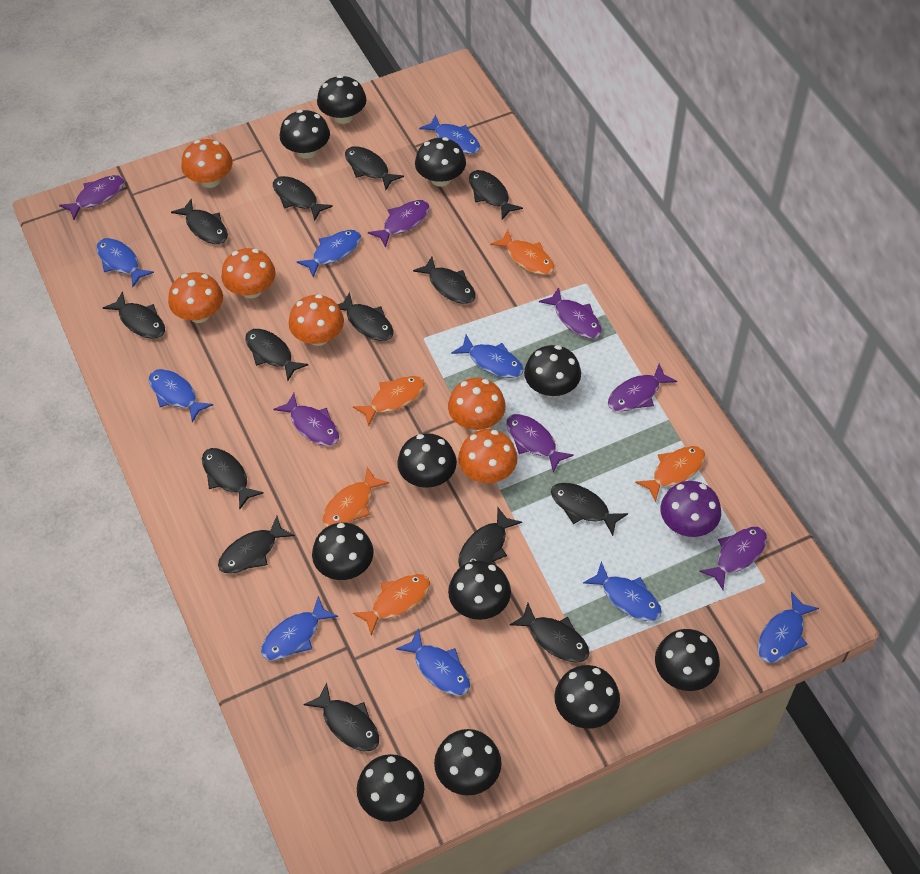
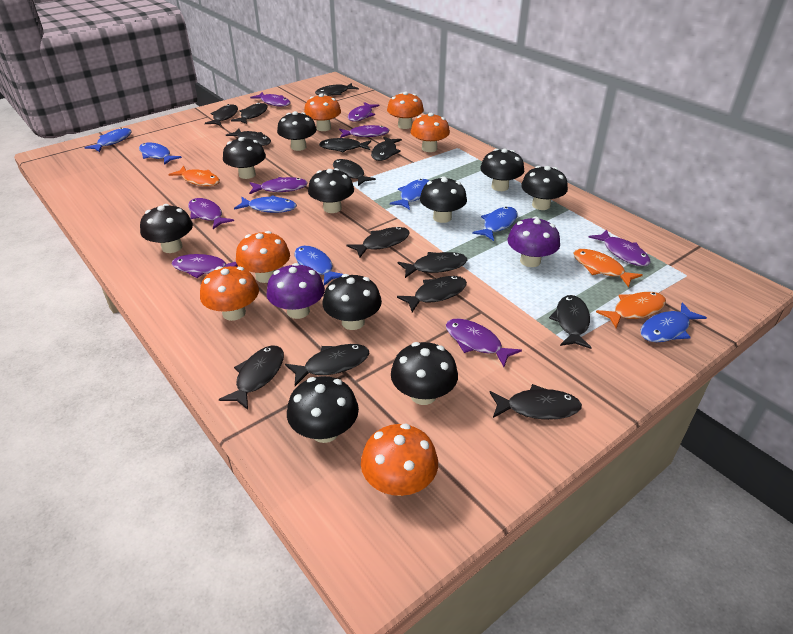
black mushroom: 11 -> 10
blue fish: 9 -> 7
orange fish: 5 -> 3
purple fish: 7 -> 8
purple mushroom: 1 -> 2

